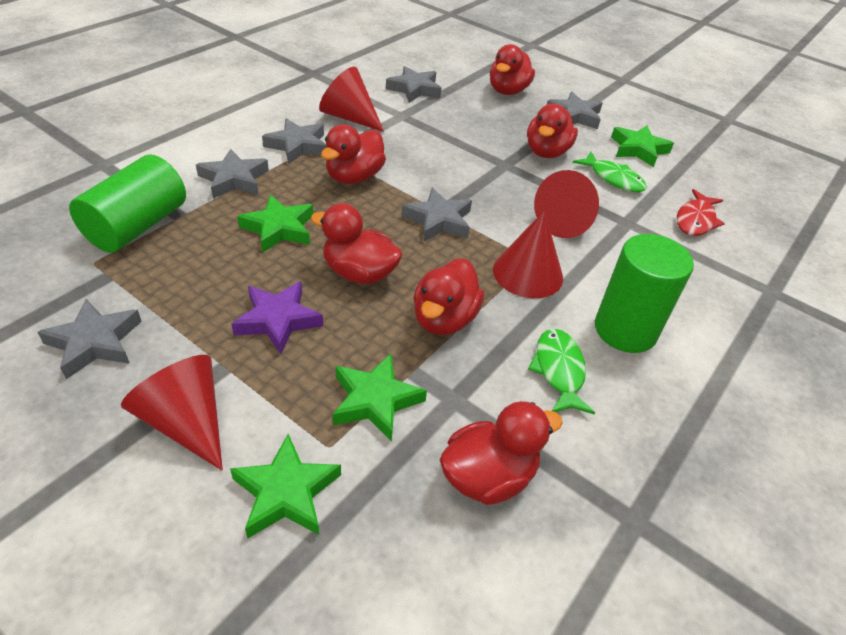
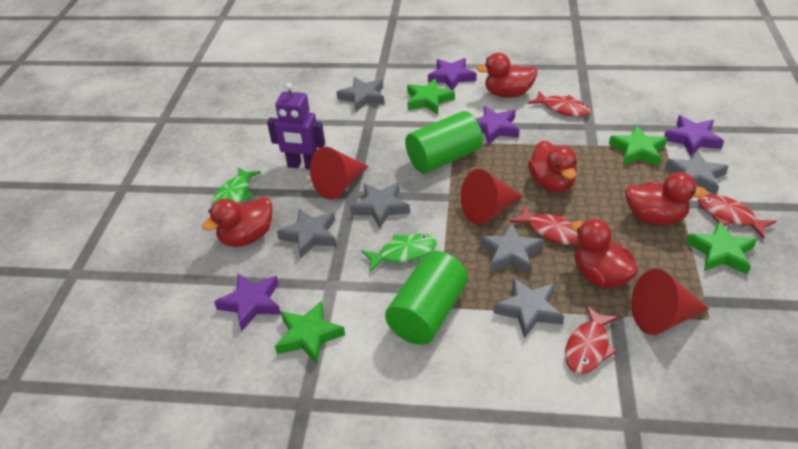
purple robot: 0 -> 1
purple star: 1 -> 4
red cone: 4 -> 3
red duck: 6 -> 5
red fish: 1 -> 4

